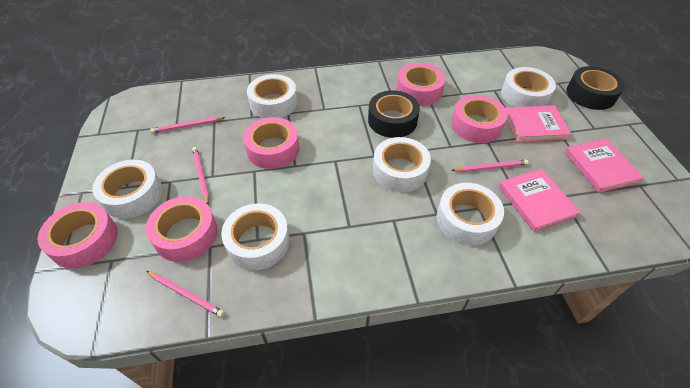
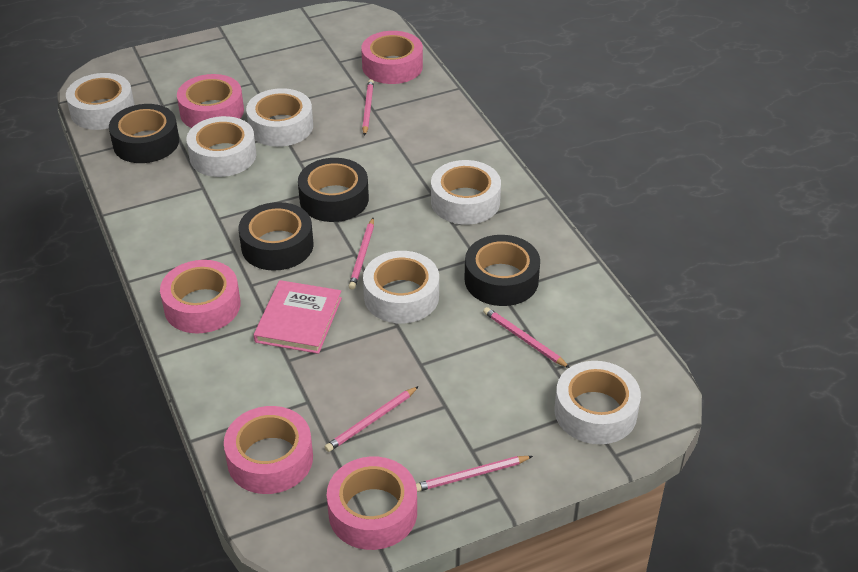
black tape: 2 -> 4
pink book: 3 -> 1
pink pencil: 4 -> 5

